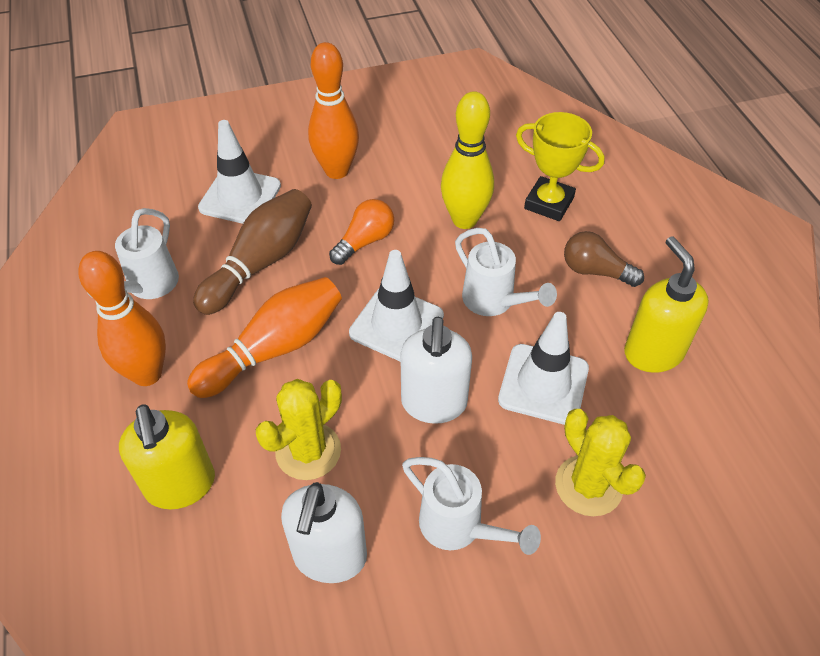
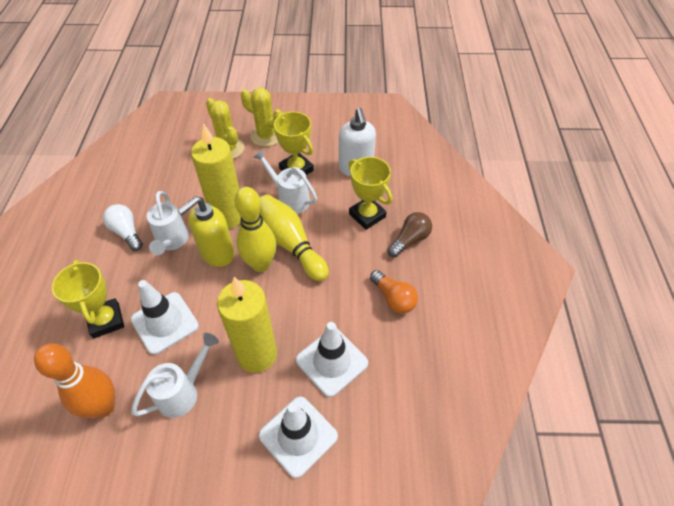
brown bowling pin: 1 -> 0
orange bowling pin: 3 -> 1
white light bulb: 0 -> 1
white soap dispenser: 2 -> 1
yellow bowling pin: 1 -> 2
yellow candle: 0 -> 2
yellow soap dispenser: 2 -> 1
yellow trophy: 1 -> 3

